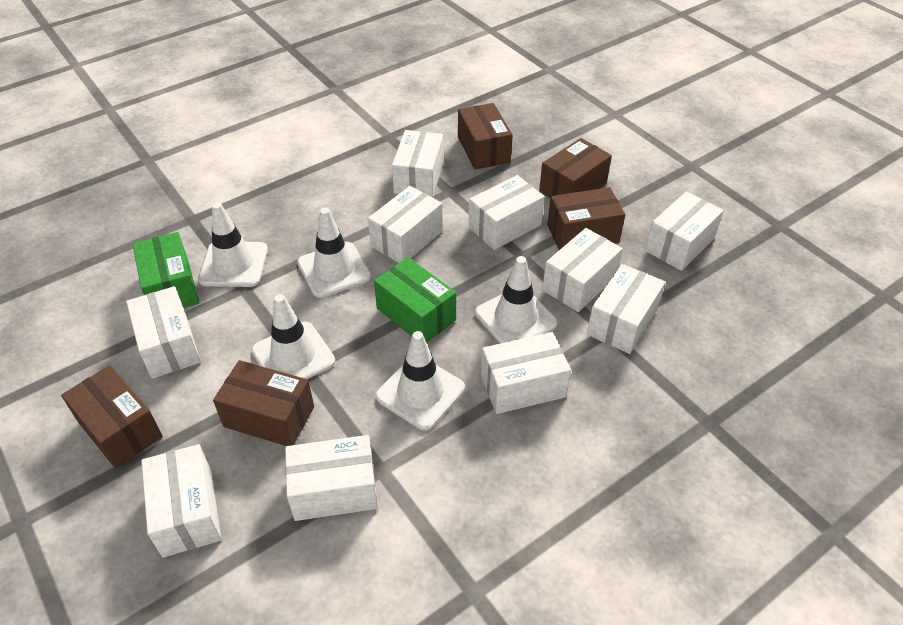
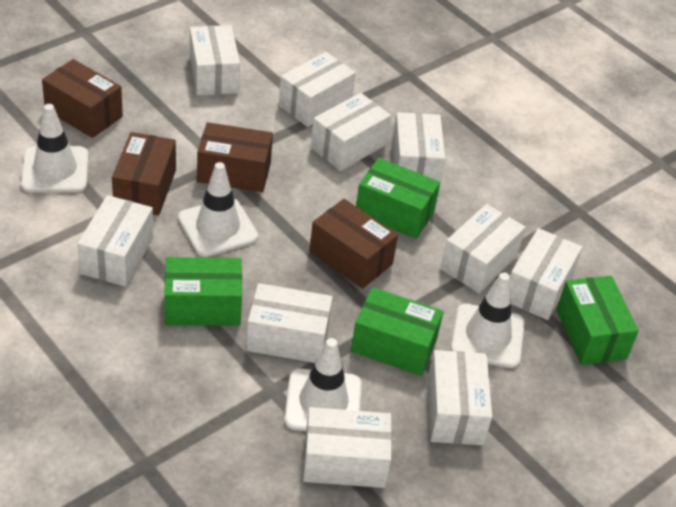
brown box: 5 -> 4
green box: 2 -> 4
white traffic cone: 5 -> 4

